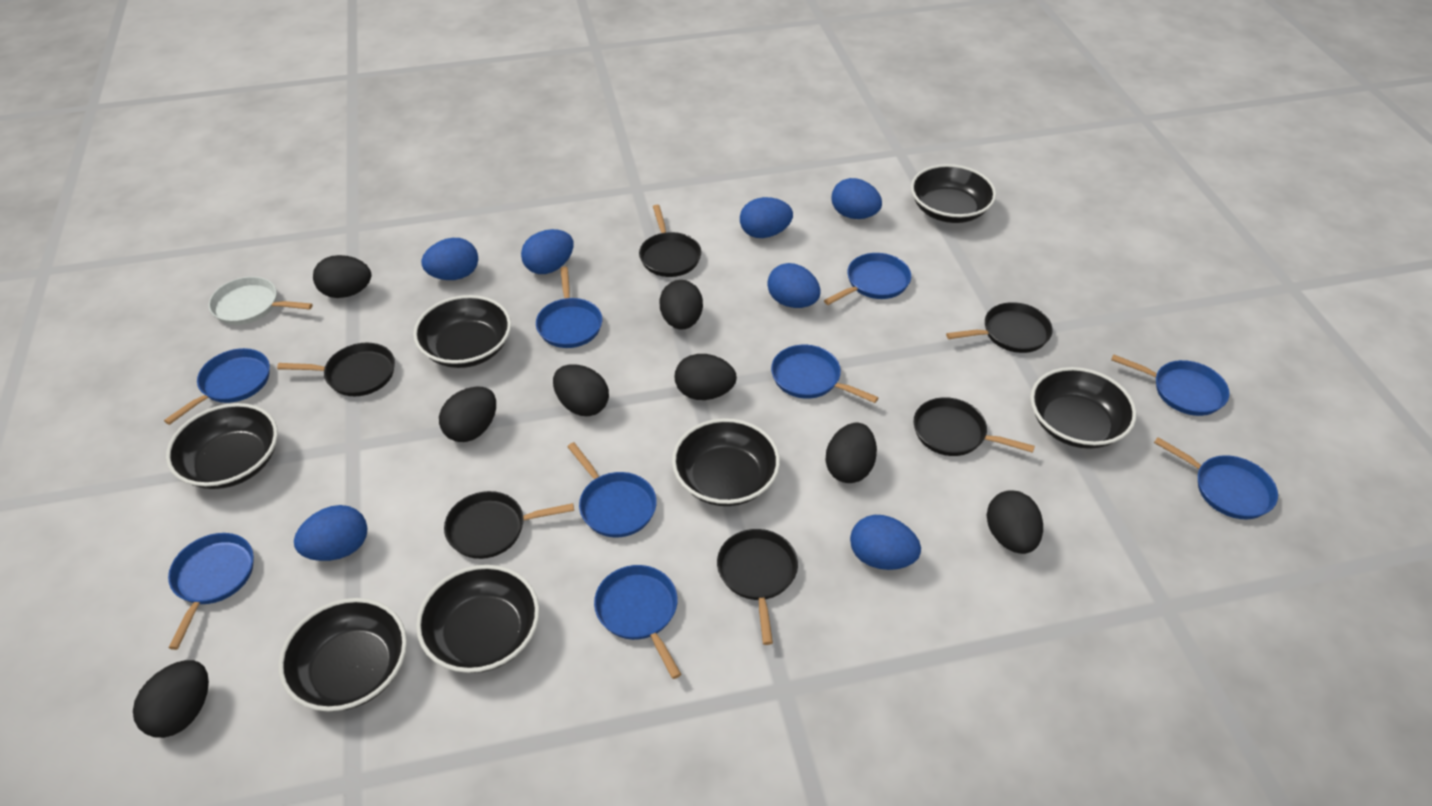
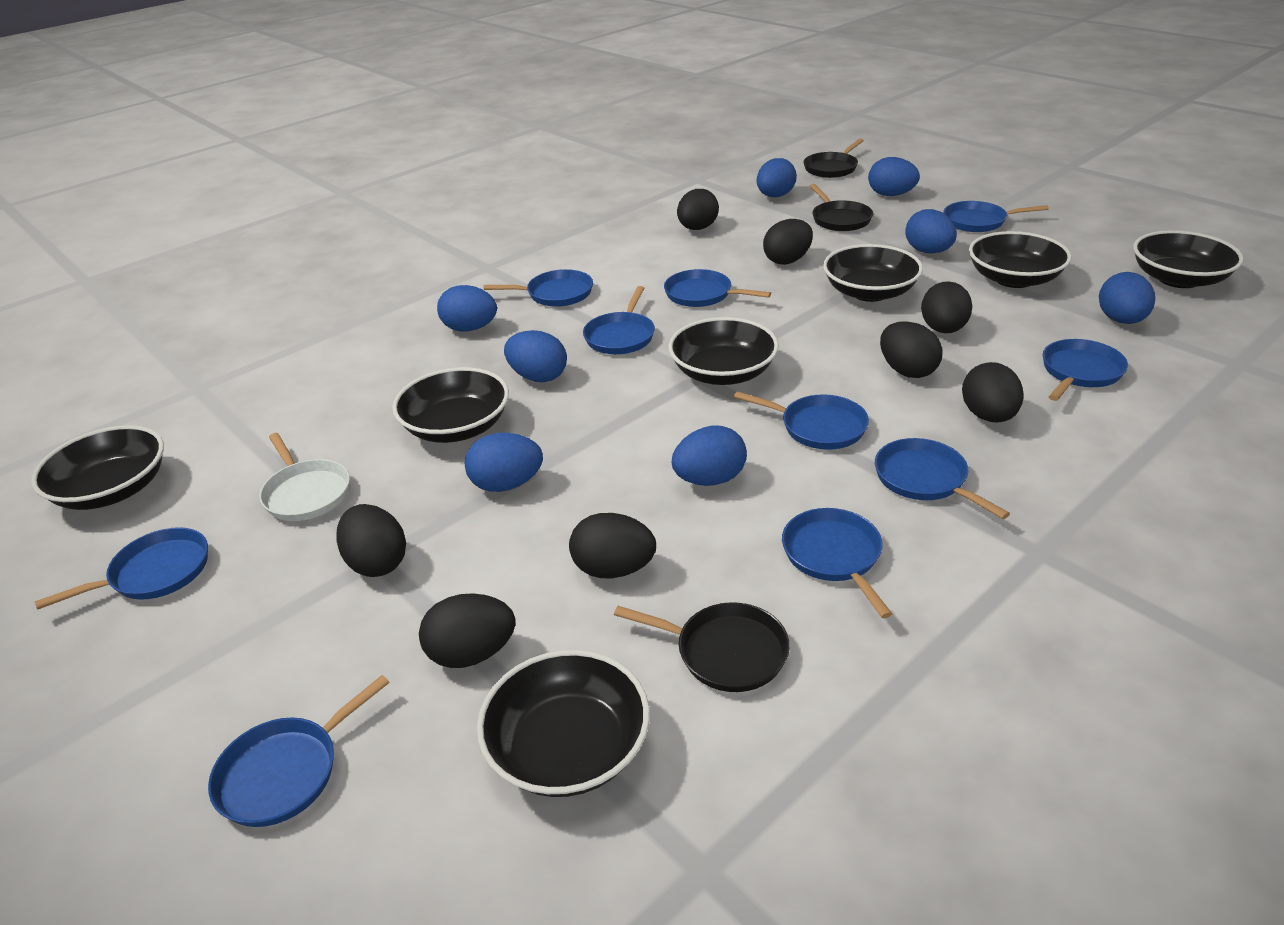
black pan: 6 -> 3
blue egg: 7 -> 8
blue pan: 9 -> 10

